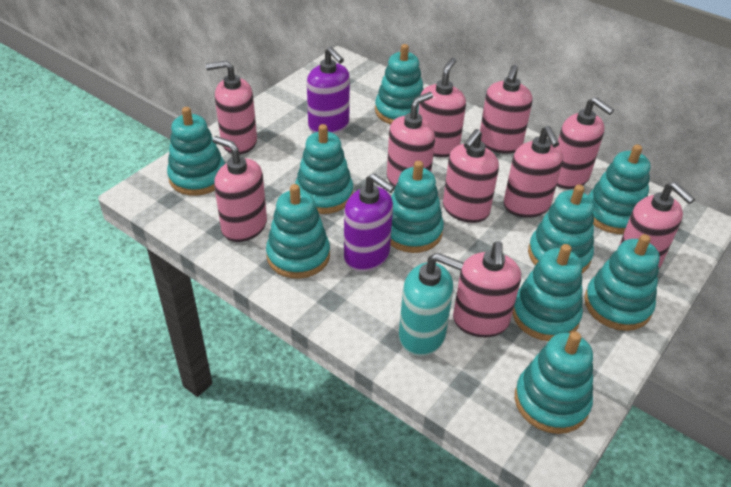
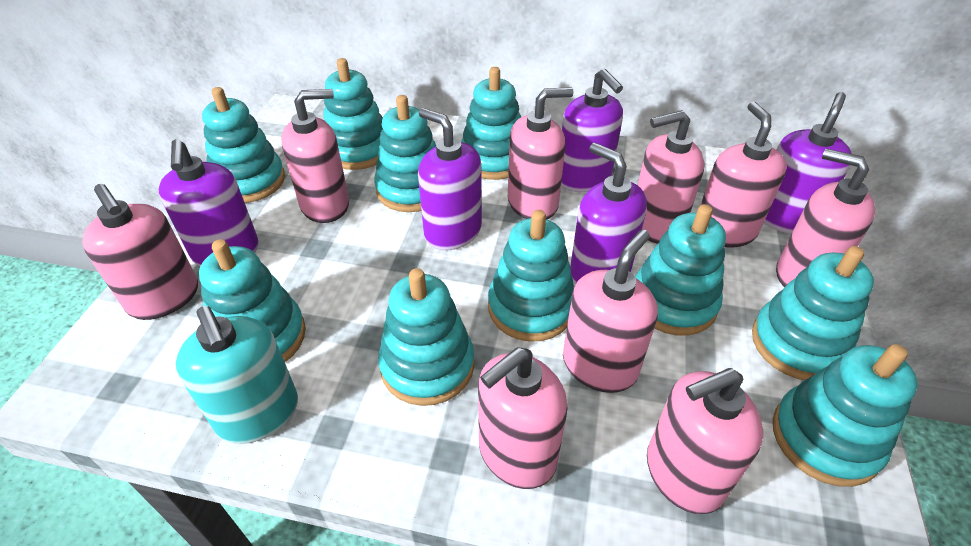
pink soap dispenser: 10 -> 9
purple soap dispenser: 2 -> 5

